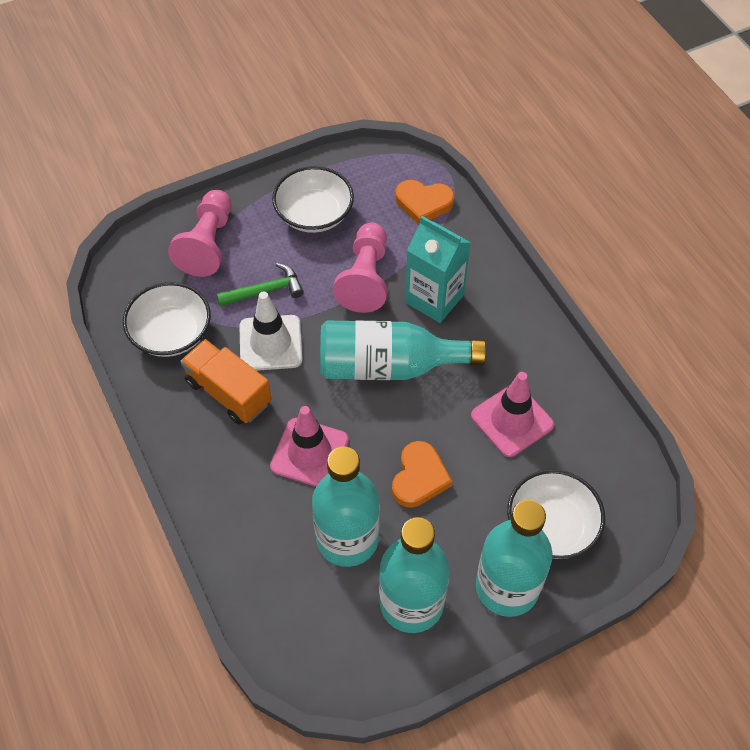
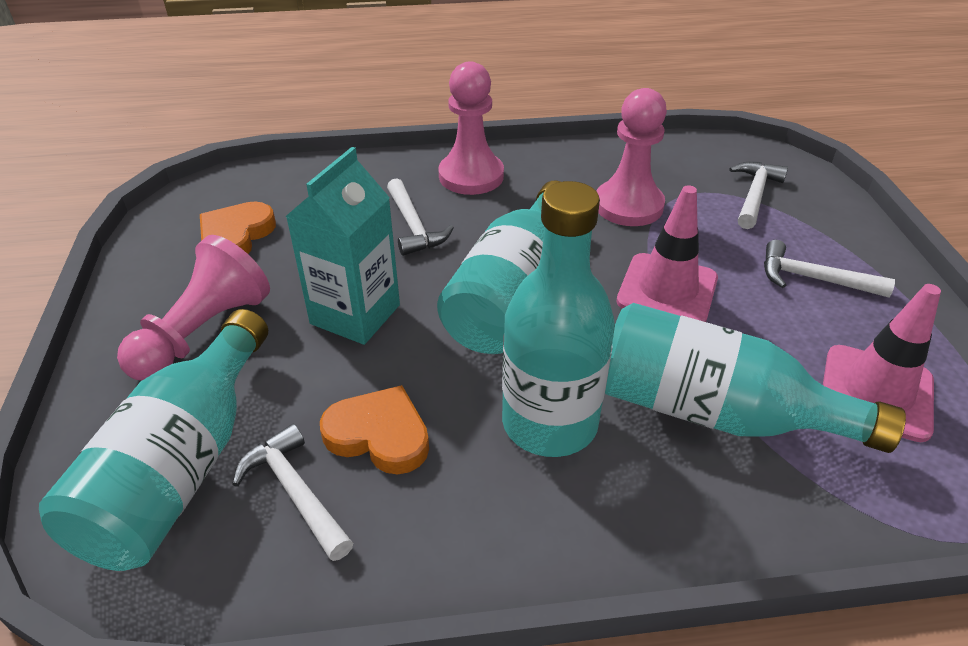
green hammer: 1 -> 0
orange truck: 1 -> 0
pink pawn: 2 -> 3
white bowl: 3 -> 0
white hammer: 0 -> 4
white traffic cone: 1 -> 0

